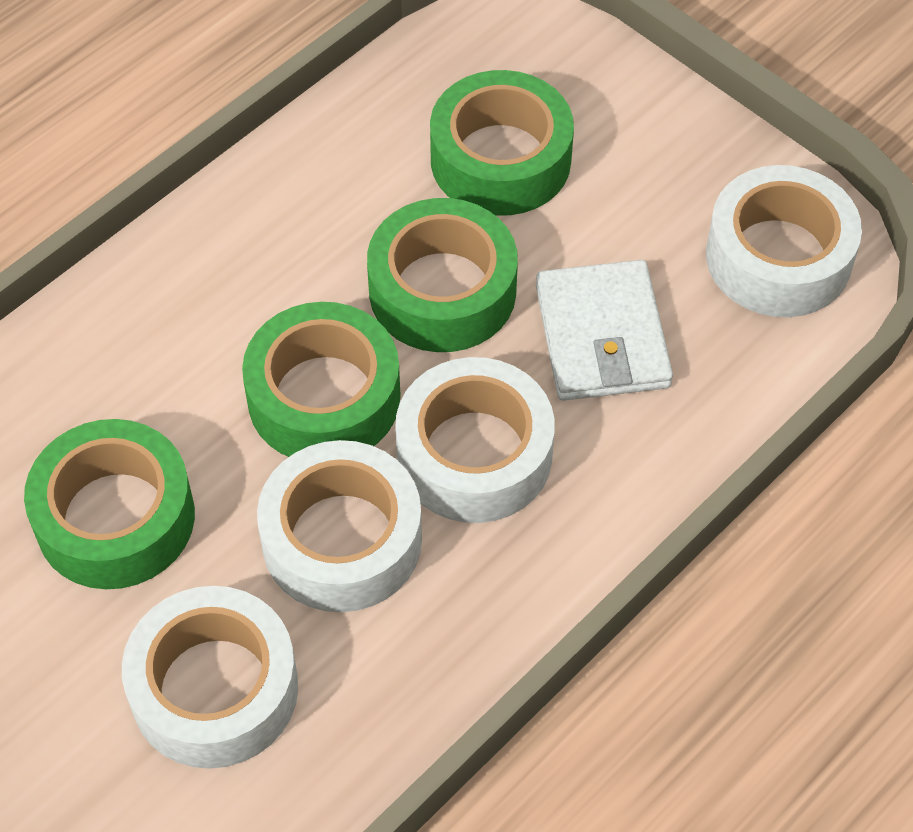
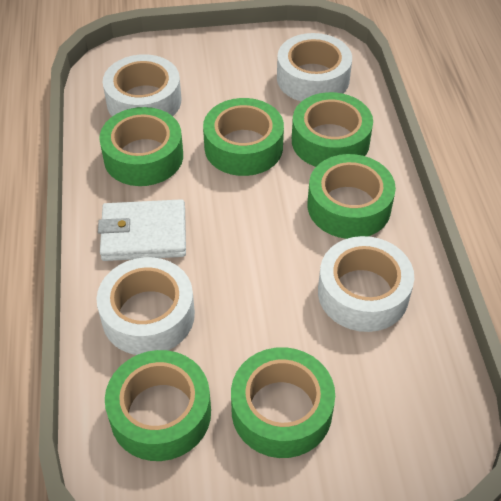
green tape: 4 -> 6

